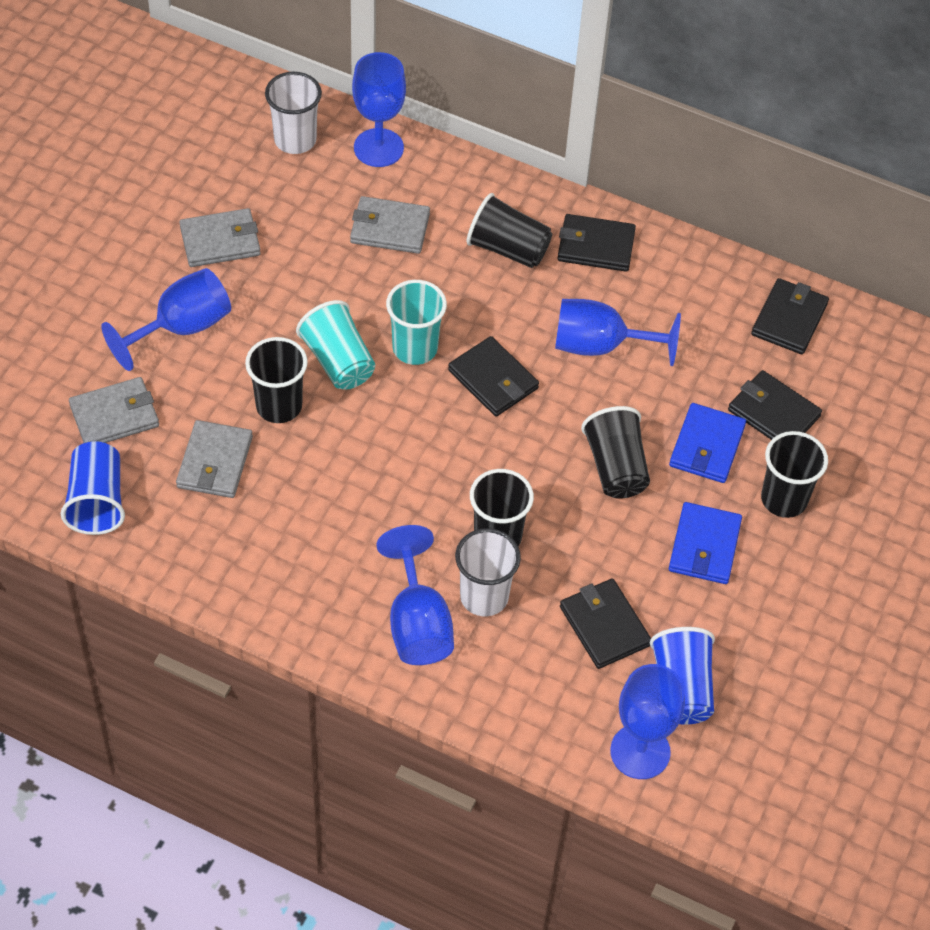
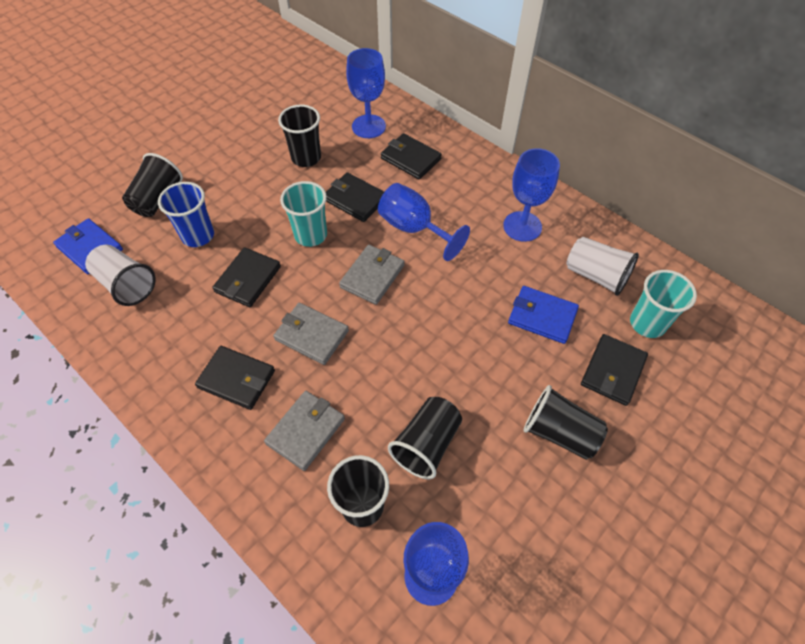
blue cup: 2 -> 1
blue goblet: 5 -> 4
grey wallet: 4 -> 3

